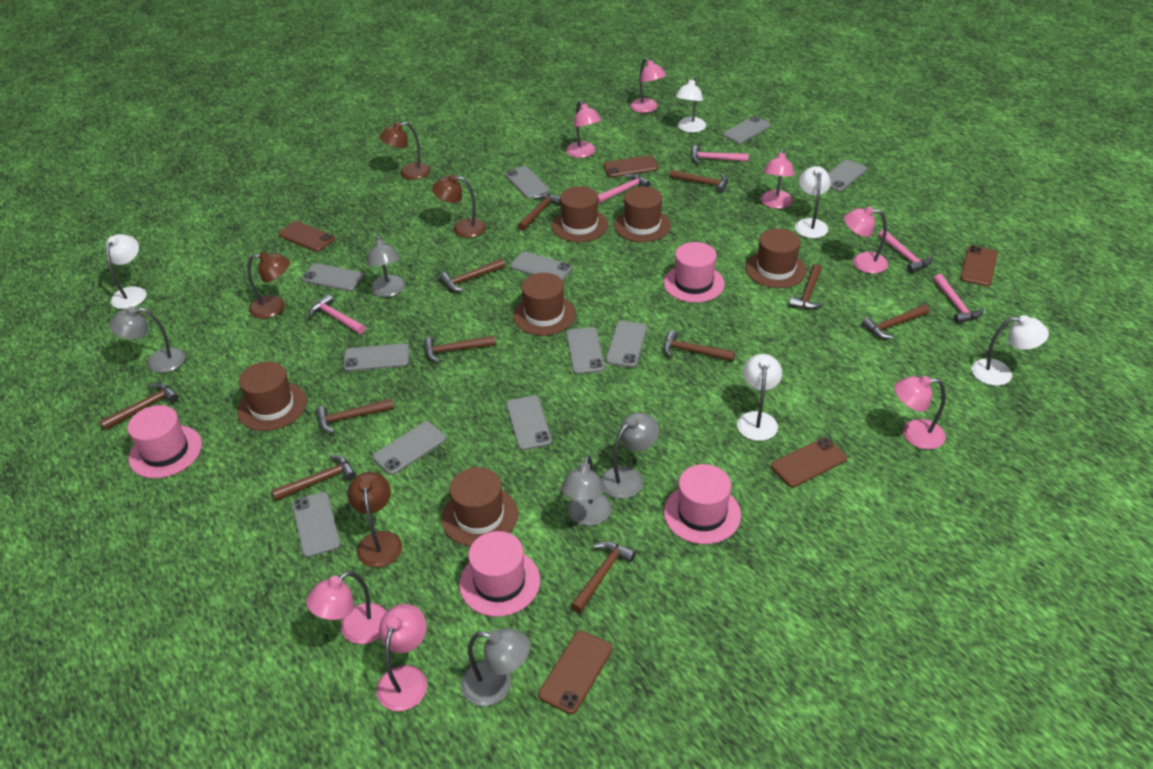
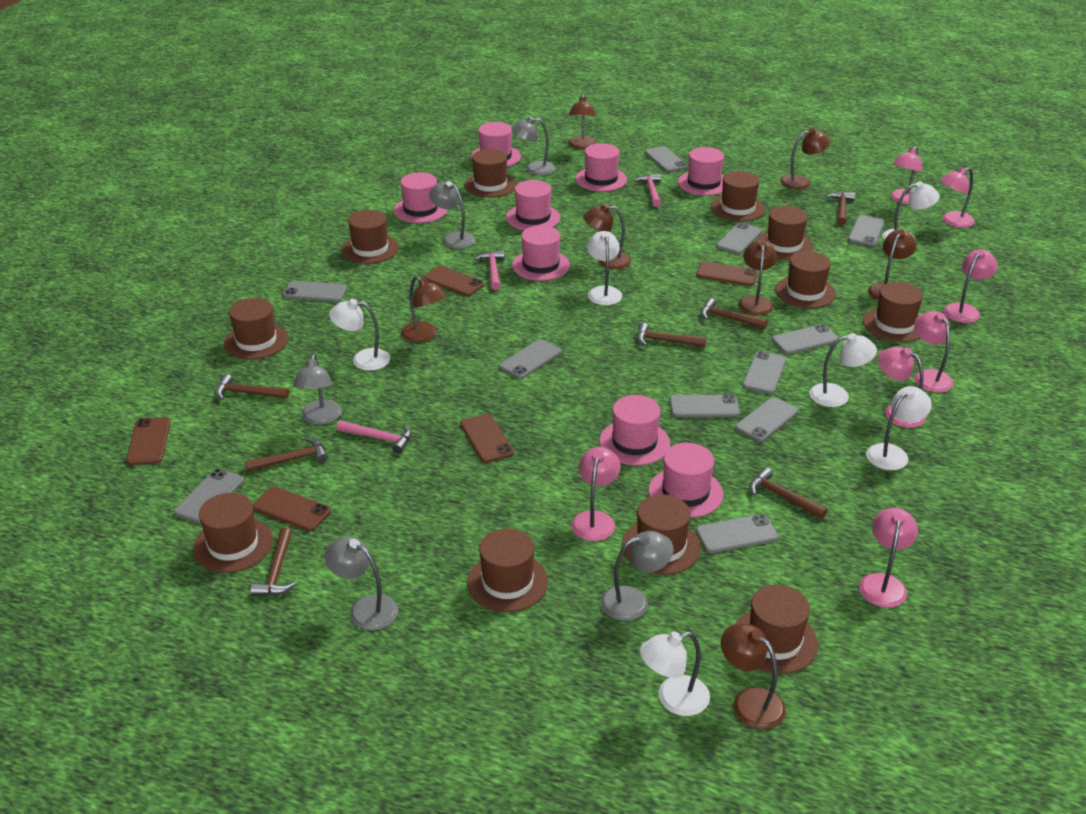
brown hammer: 11 -> 7
brown hat: 6 -> 11
brown lamp: 4 -> 7
pink hammer: 5 -> 3
pink hat: 4 -> 8
white lamp: 5 -> 6

